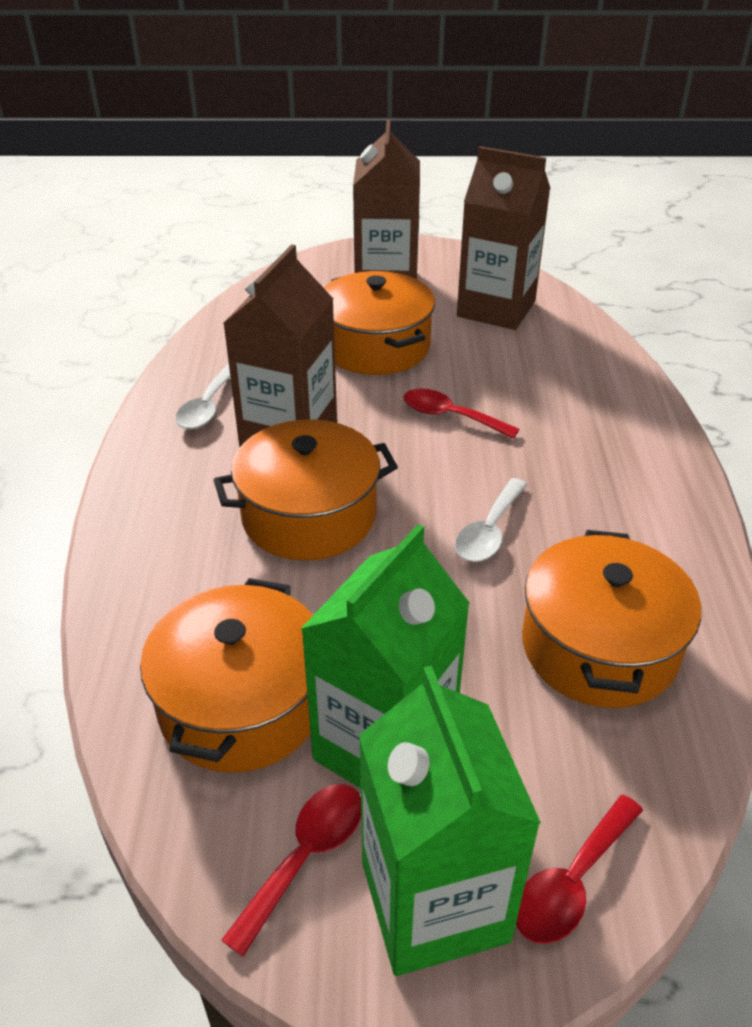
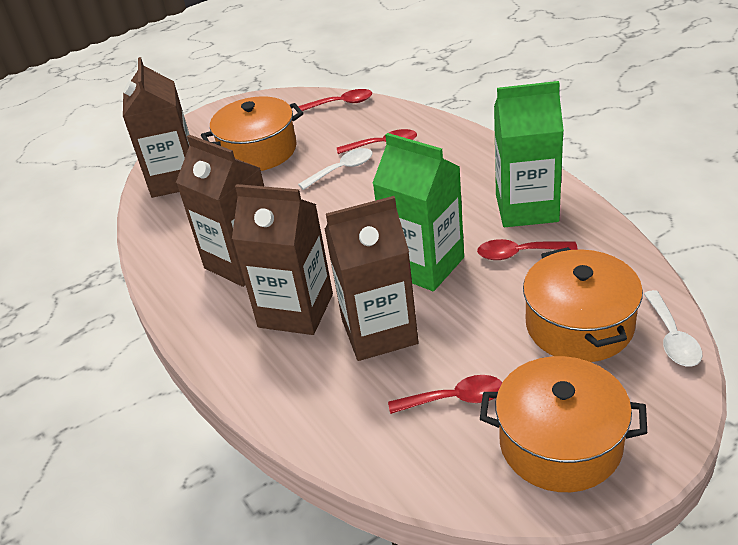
brown carton: 3 -> 4
orange pot: 4 -> 3
red spoon: 3 -> 4

